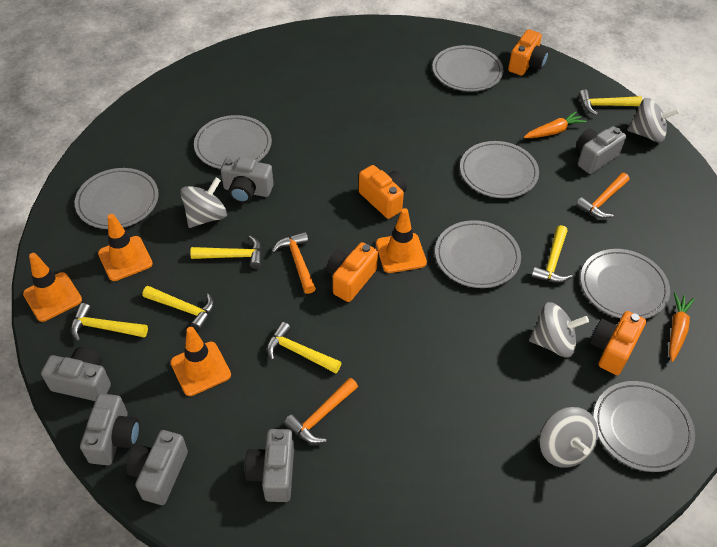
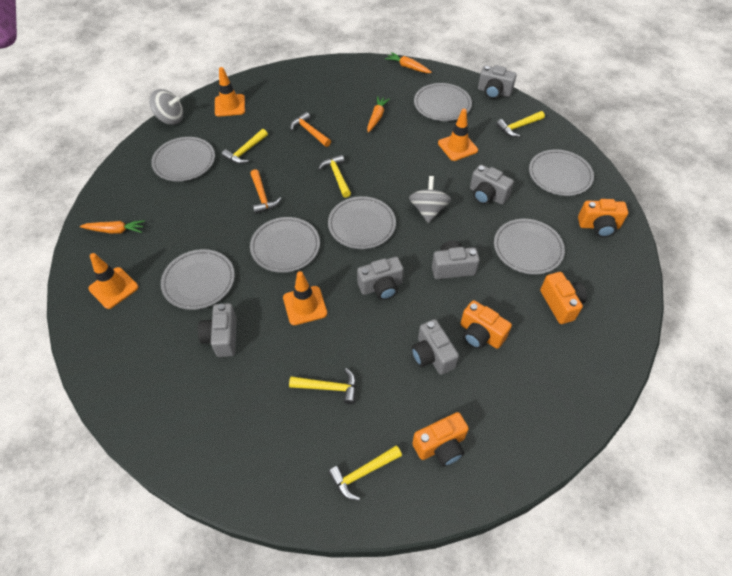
grey spinning top: 4 -> 2
orange carrot: 2 -> 3
orange hammer: 3 -> 2
yellow hammer: 6 -> 5

